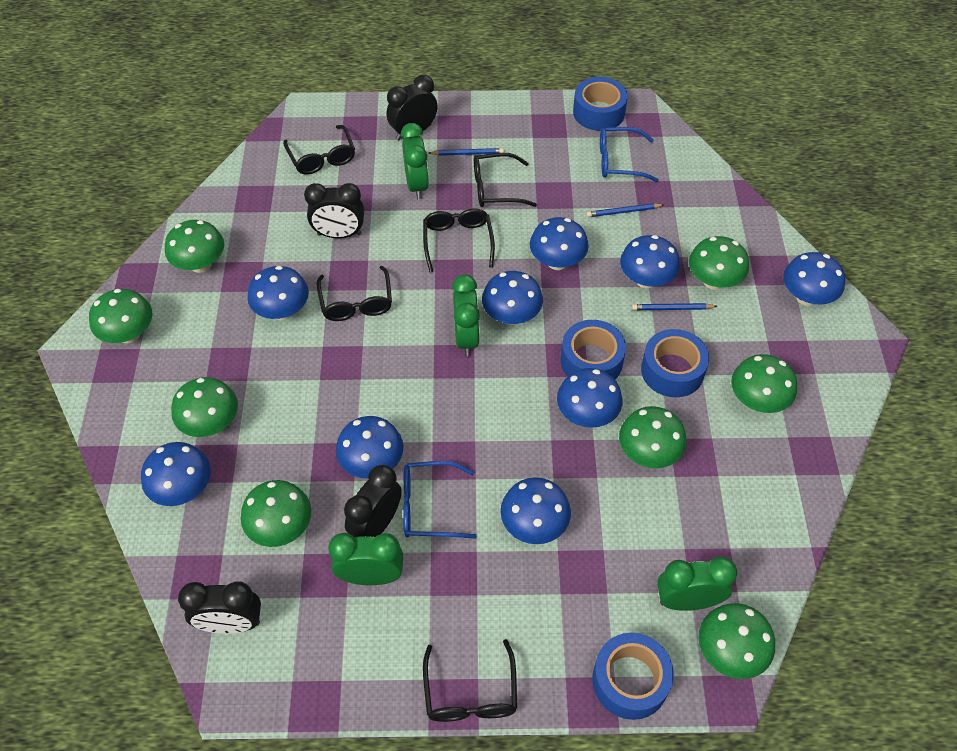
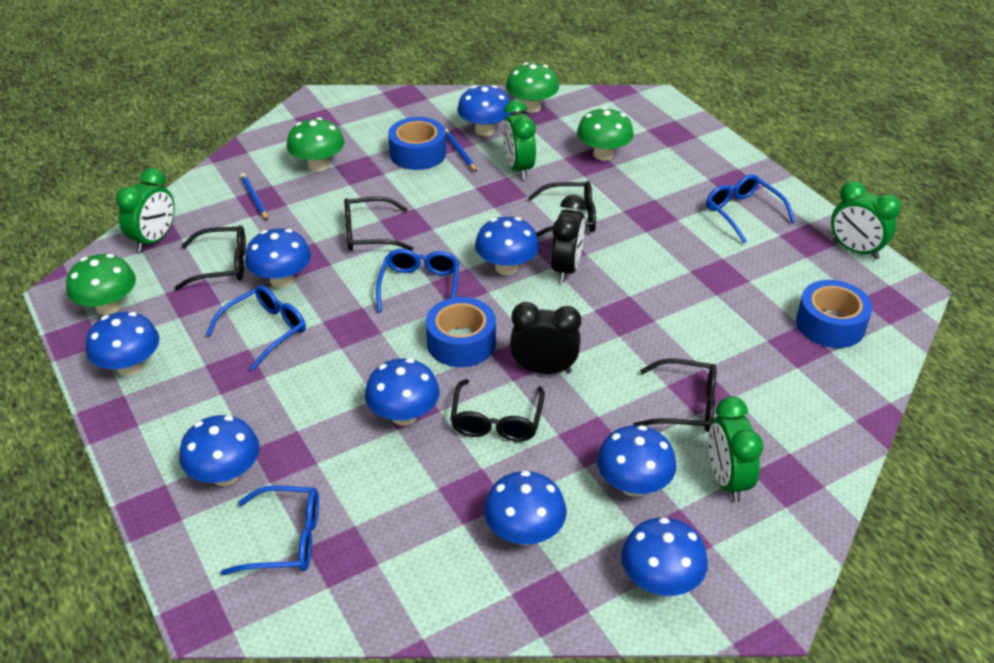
black clock: 4 -> 2
blue glasses: 2 -> 4
blue pencil: 3 -> 2
blue tape: 4 -> 3
green mushroom: 8 -> 4

